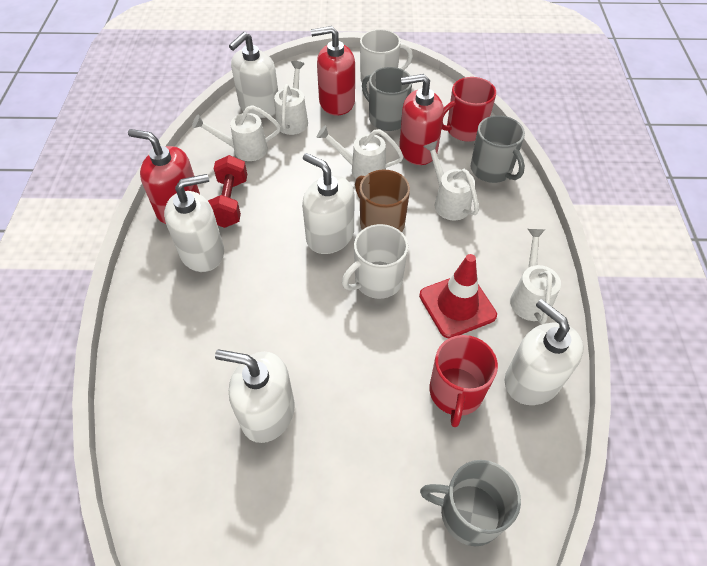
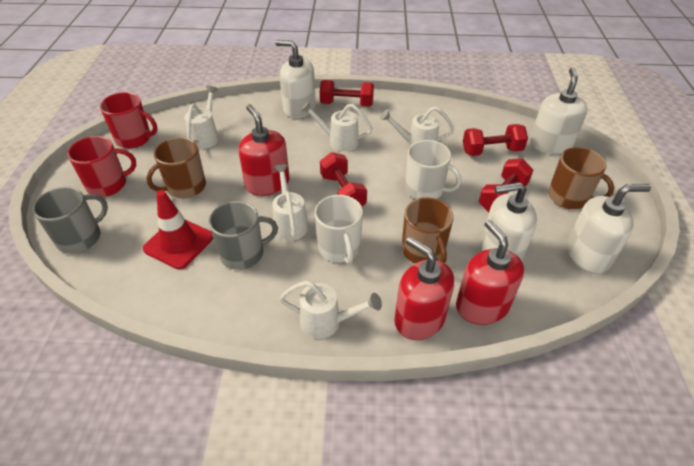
brown mug: 1 -> 3
grey mug: 3 -> 2
red dumbbell: 1 -> 4
white soap dispenser: 5 -> 4

